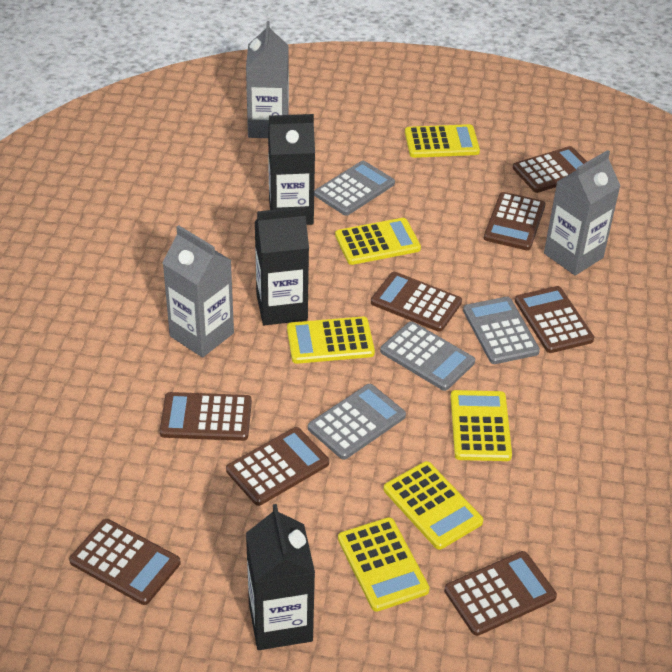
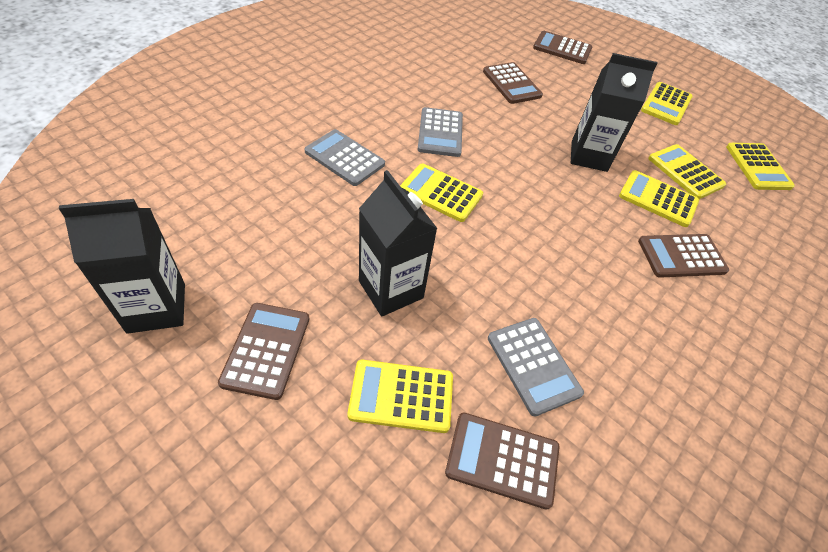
brown calculator: 8 -> 5
grey calculator: 4 -> 3
grey carton: 3 -> 0

